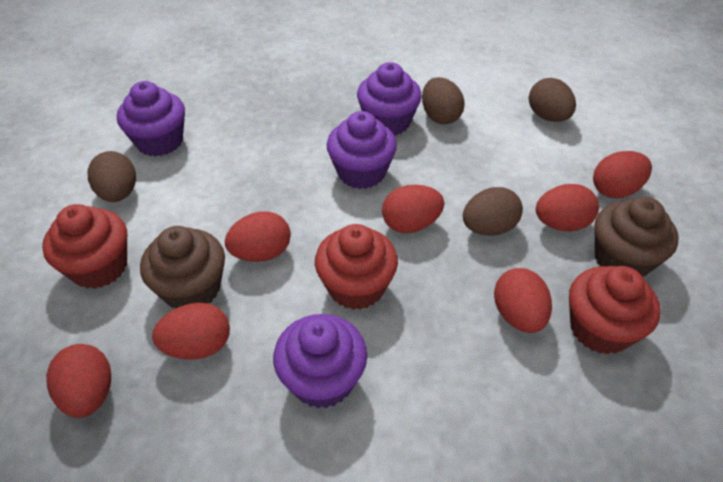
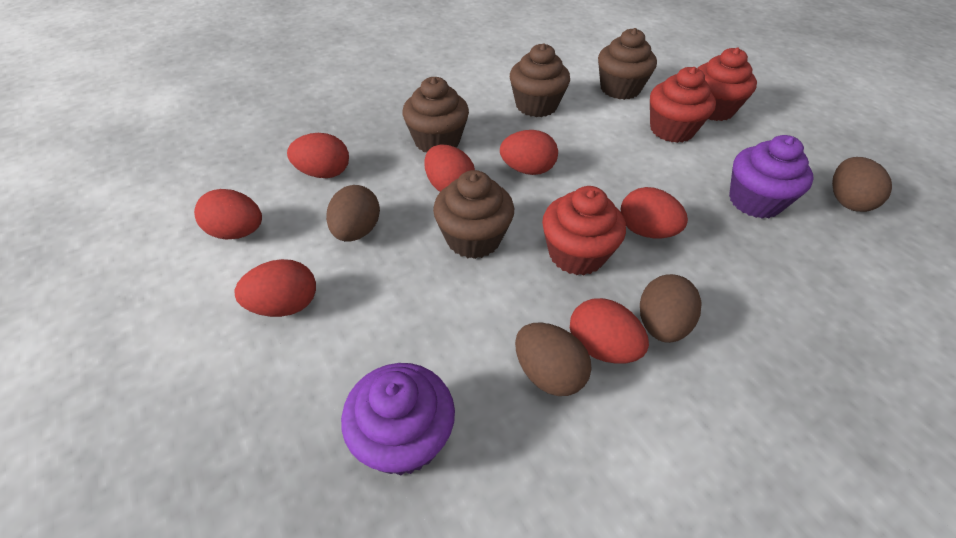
brown cupcake: 2 -> 4
purple cupcake: 4 -> 2

